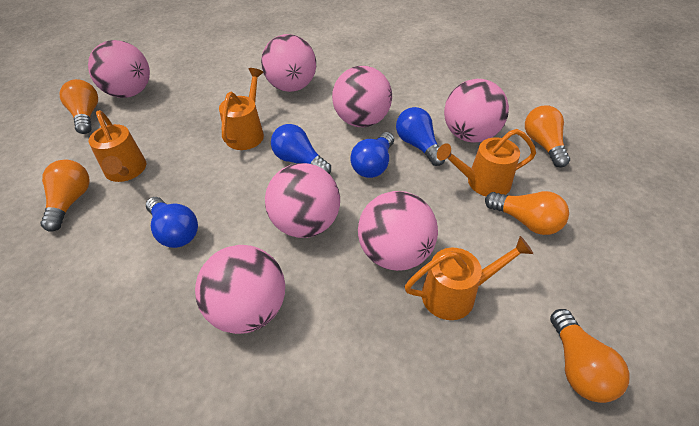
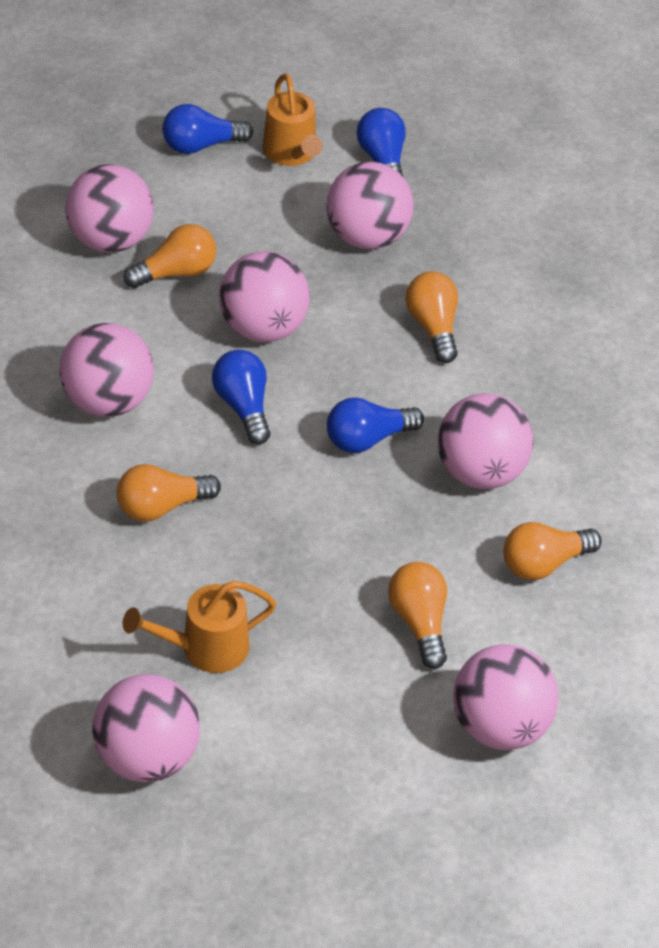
orange watering can: 4 -> 2

